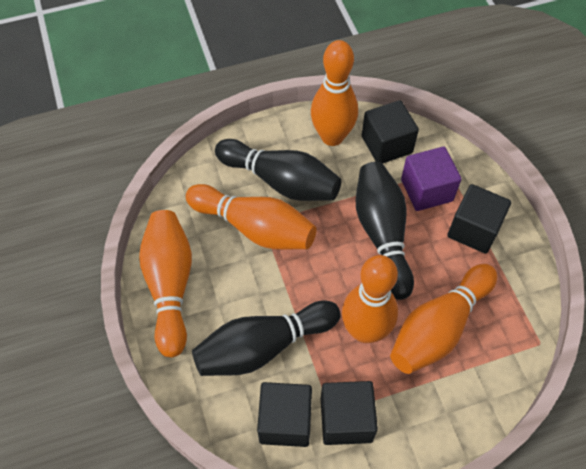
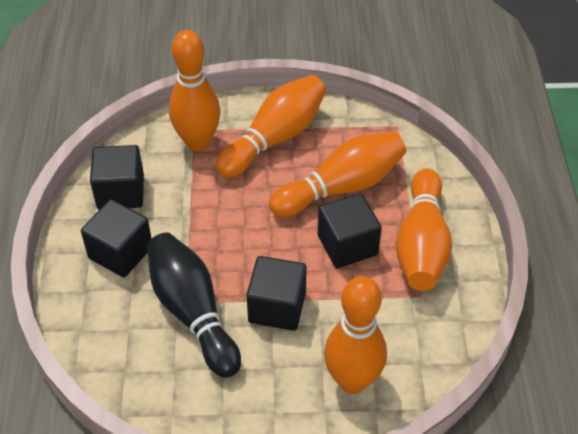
black bowling pin: 3 -> 1
purple cube: 1 -> 0

